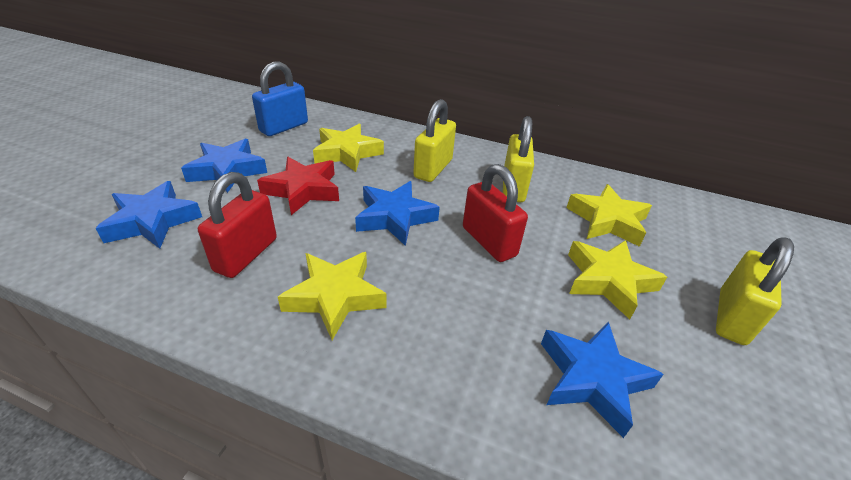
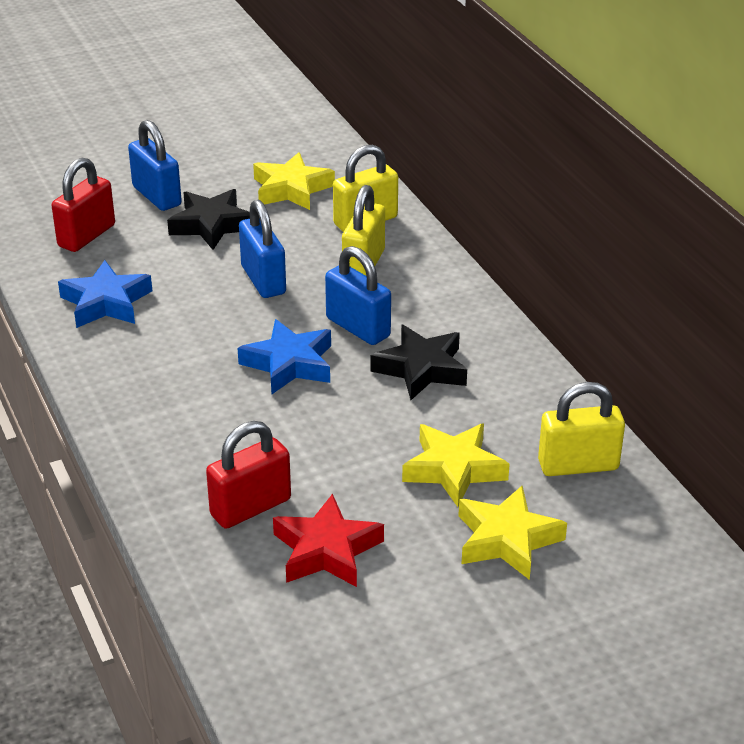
black star: 0 -> 2
blue padlock: 1 -> 3
blue star: 4 -> 2
yellow star: 4 -> 3

